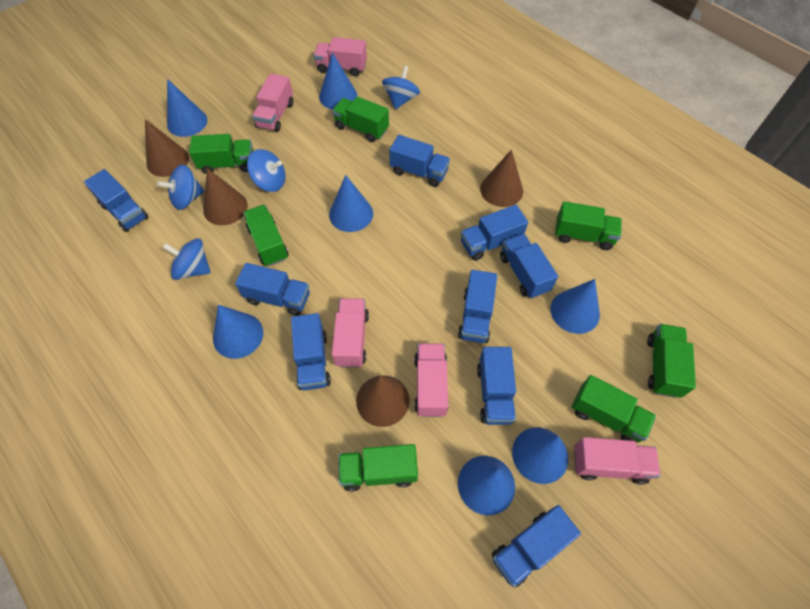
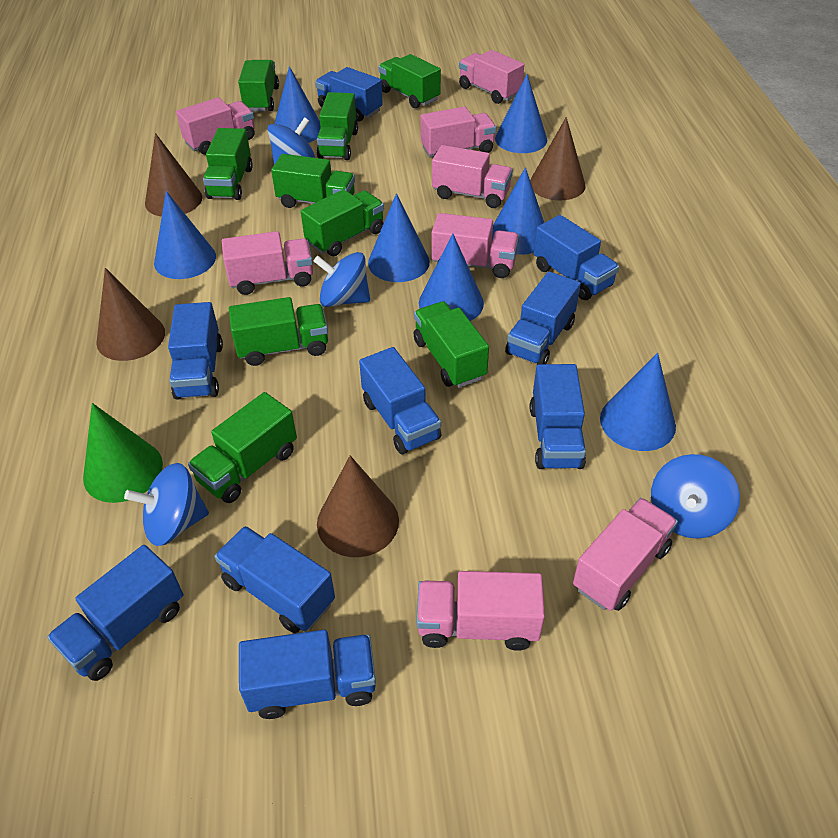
green cone: 0 -> 1
green truck: 7 -> 9
pink truck: 5 -> 8

